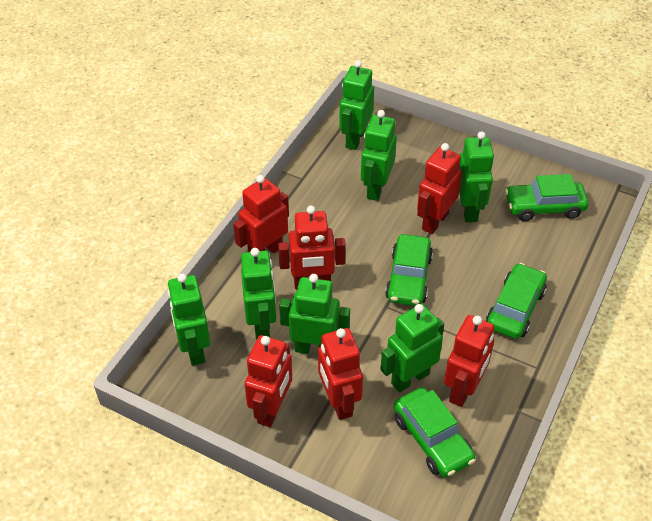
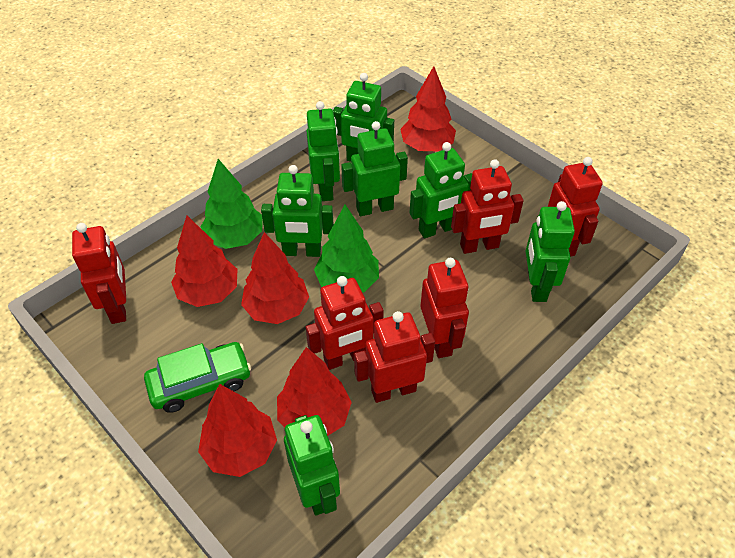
green car: 4 -> 1
green tree: 0 -> 2
red tree: 0 -> 5

